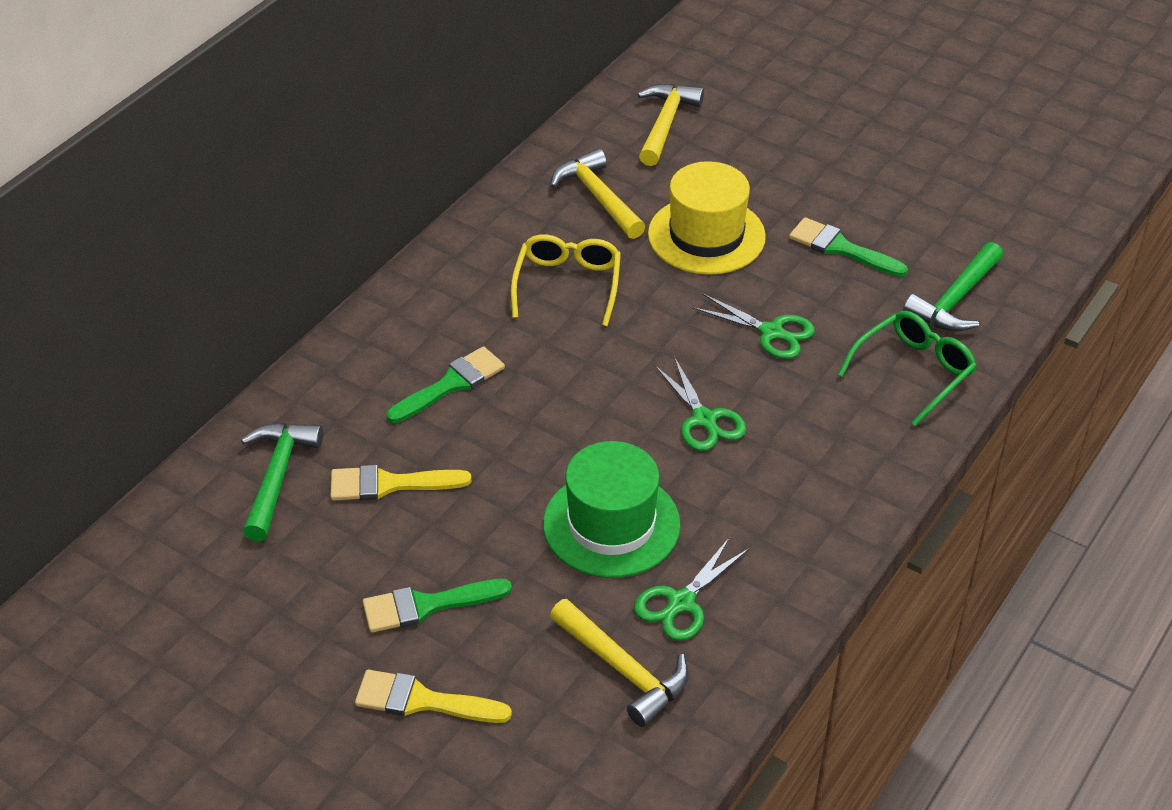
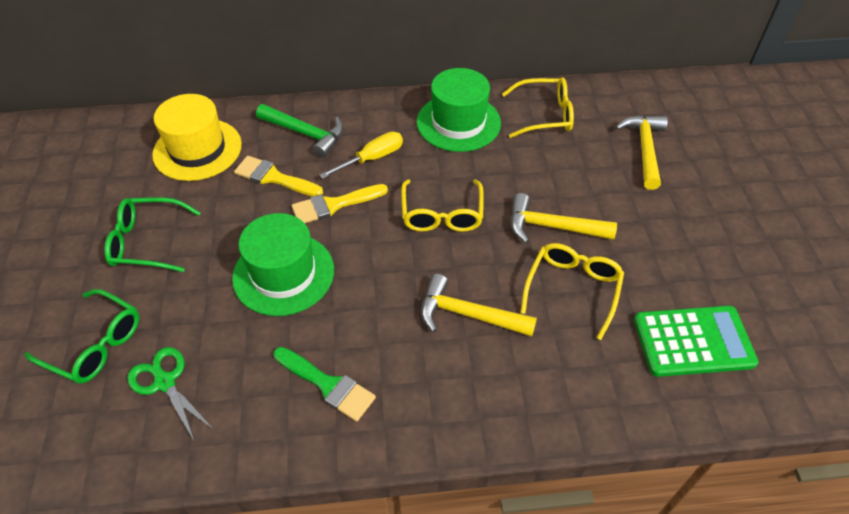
green brush: 3 -> 1
green calculator: 0 -> 1
green glasses: 1 -> 2
green hammer: 2 -> 1
green hat: 1 -> 2
green scissors: 3 -> 1
yellow glasses: 1 -> 3
yellow screwdriver: 0 -> 1

